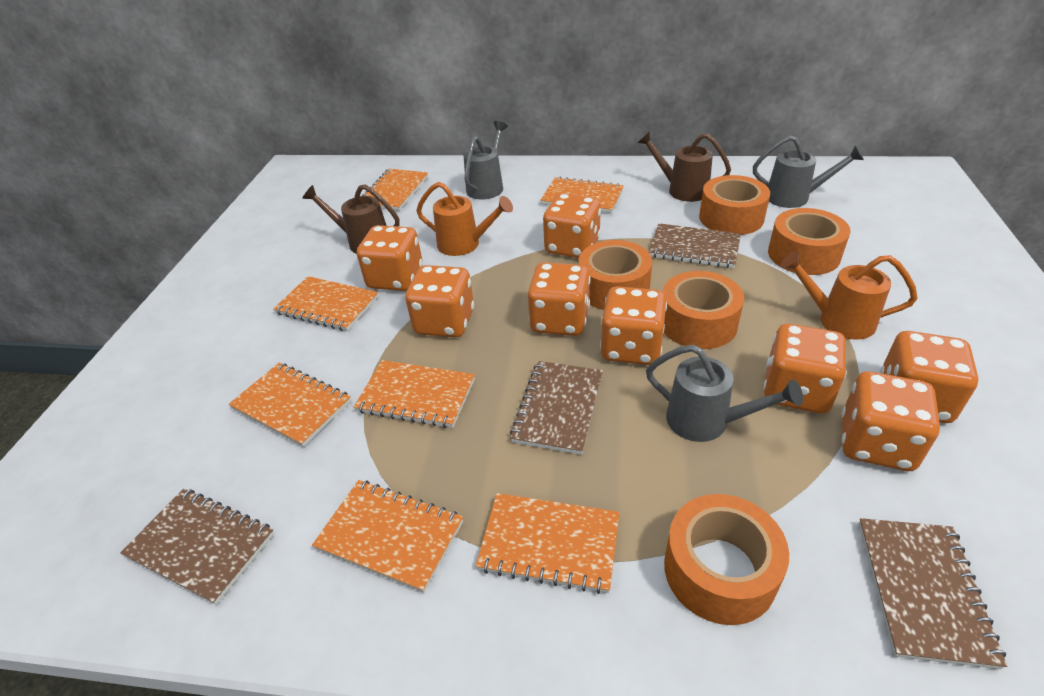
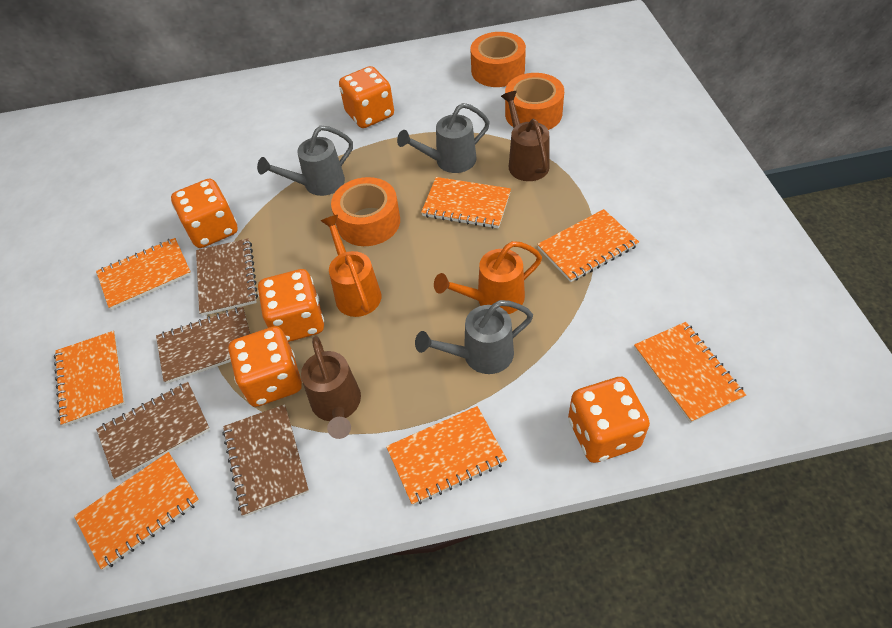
orange dice: 8 -> 5
orange tape: 5 -> 3

